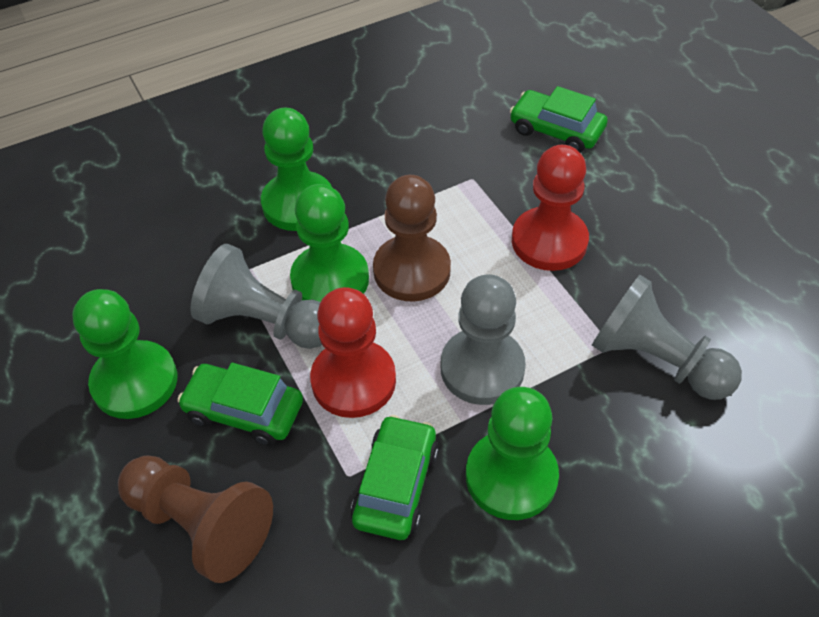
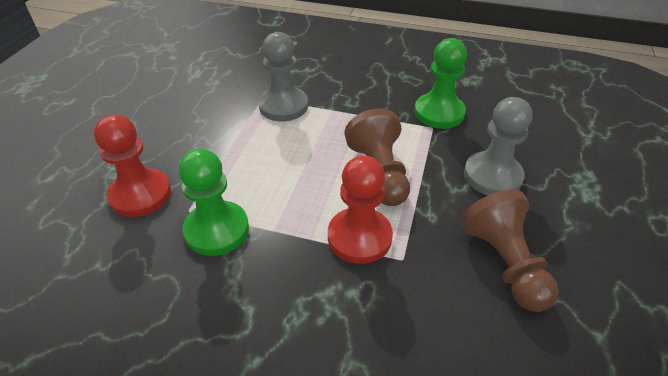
green car: 3 -> 0
green pawn: 4 -> 2
grey pawn: 3 -> 2

